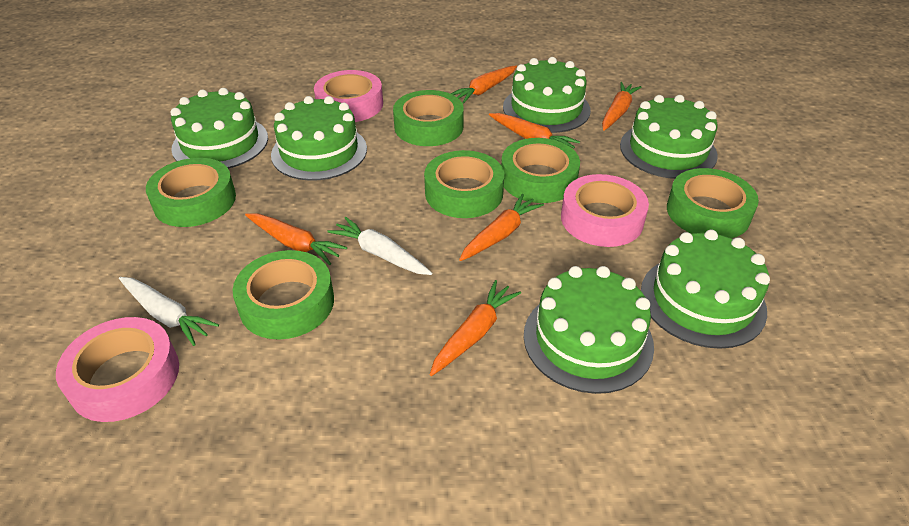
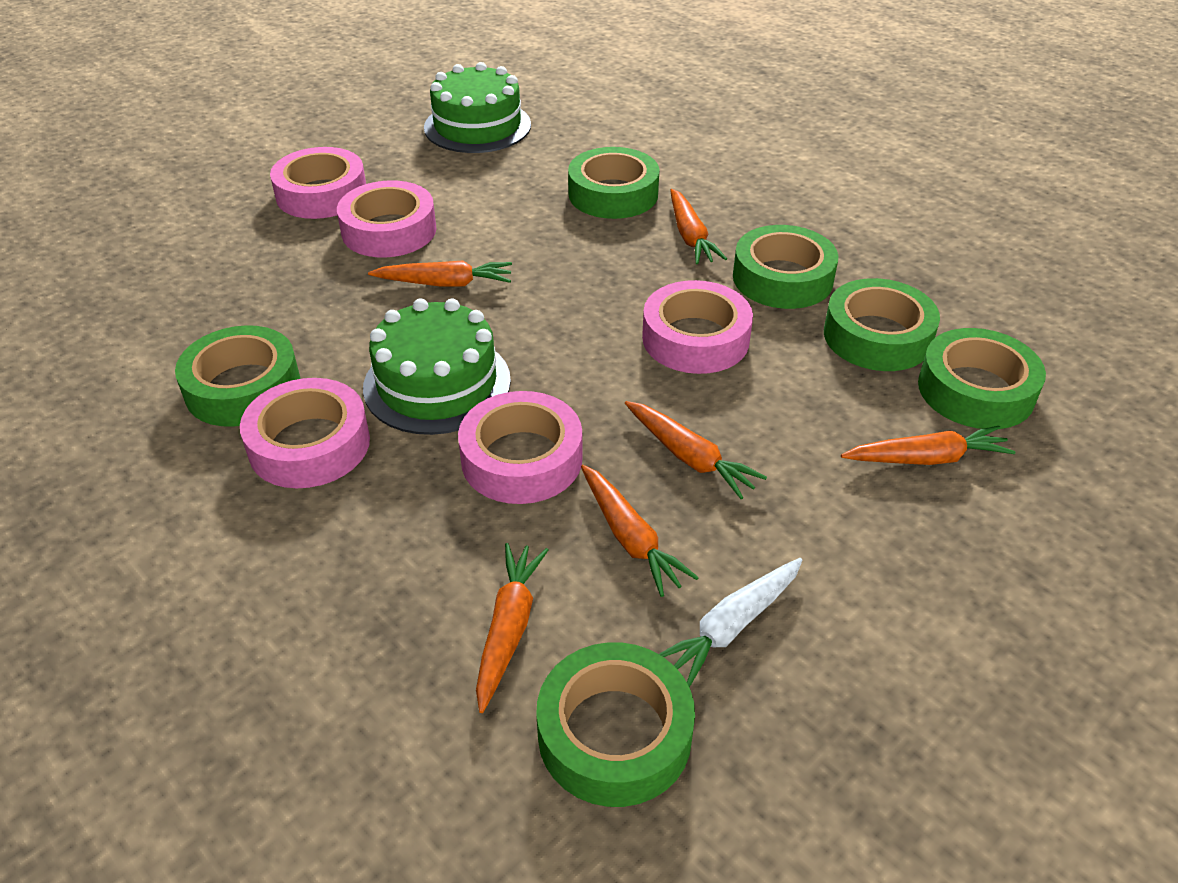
green cake: 6 -> 2
pink tape: 3 -> 5
white carrot: 2 -> 1

